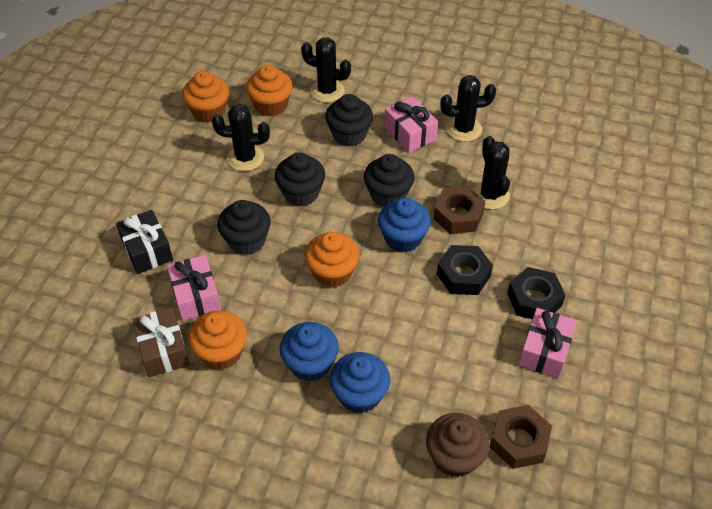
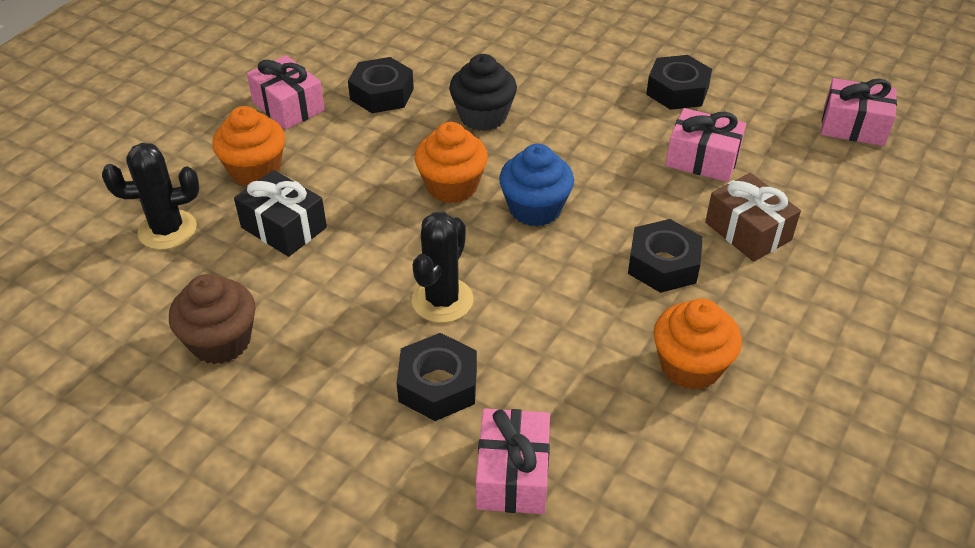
black cactus: 4 -> 2
black cupcake: 4 -> 1
black nut: 2 -> 4
blue cupcake: 3 -> 1
brown nut: 2 -> 0
orange cupcake: 4 -> 3
pink gift: 3 -> 4

